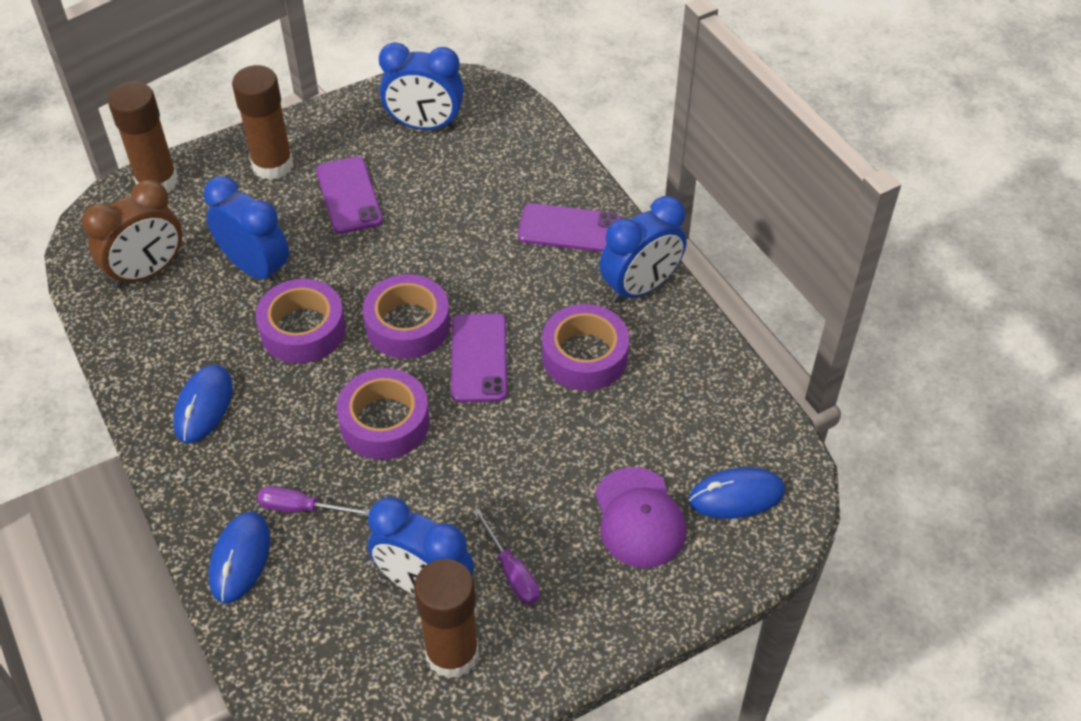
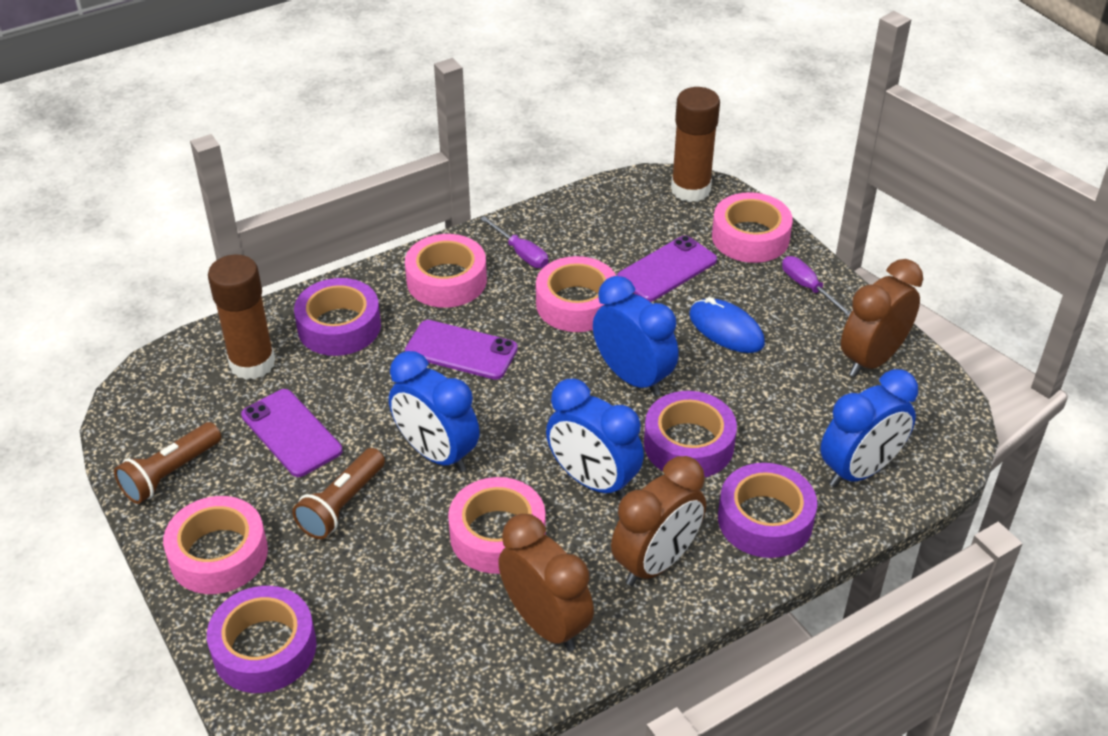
blue mouse: 3 -> 1
brown clock: 1 -> 3
brown flashlight: 0 -> 2
brown glue stick: 3 -> 2
pink tape: 0 -> 5
purple cap: 1 -> 0

